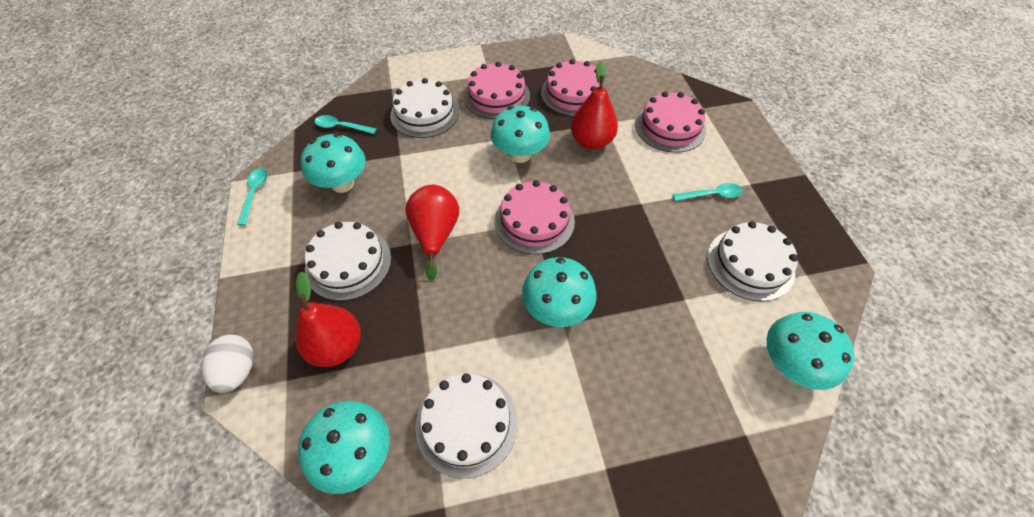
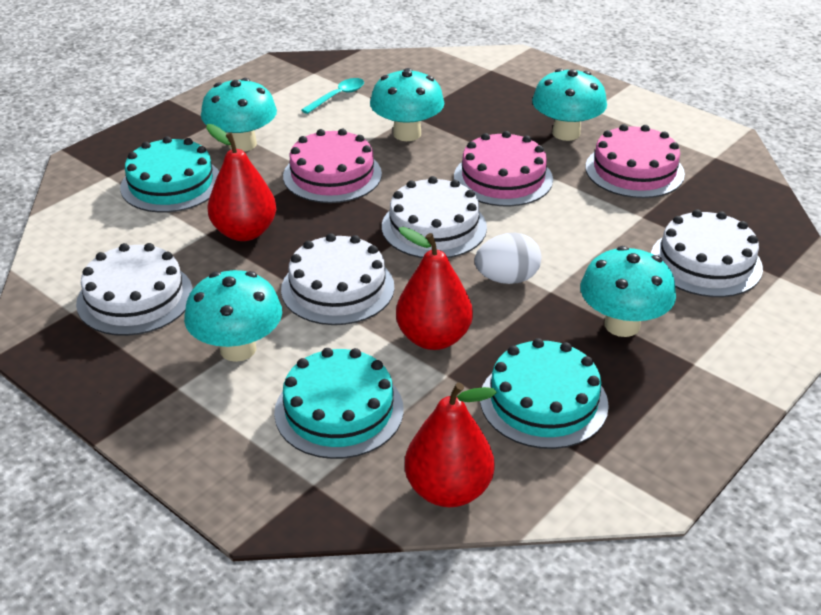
pink cake: 4 -> 3
turquoise cake: 0 -> 3
turquoise spoon: 3 -> 1

